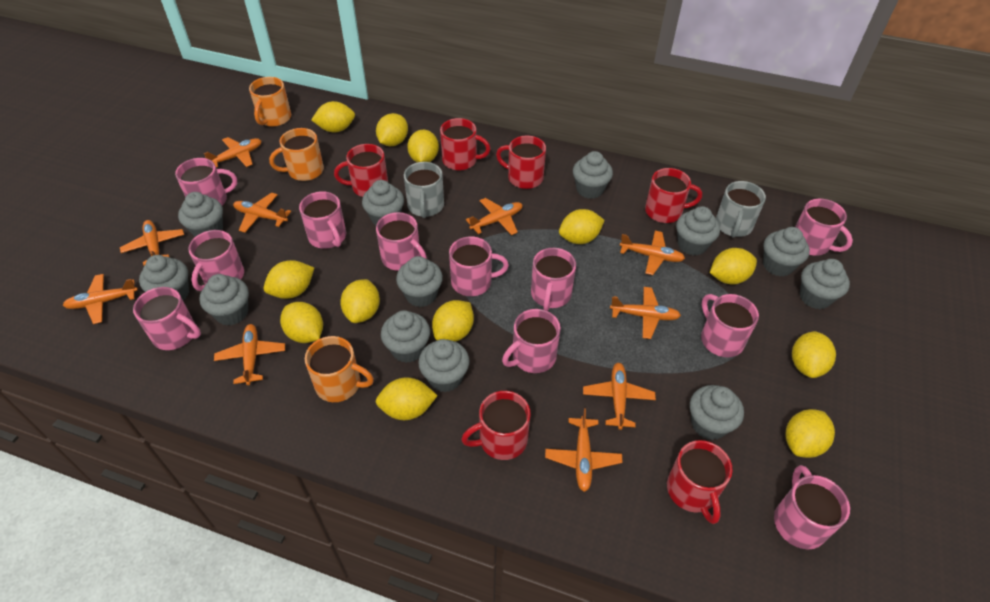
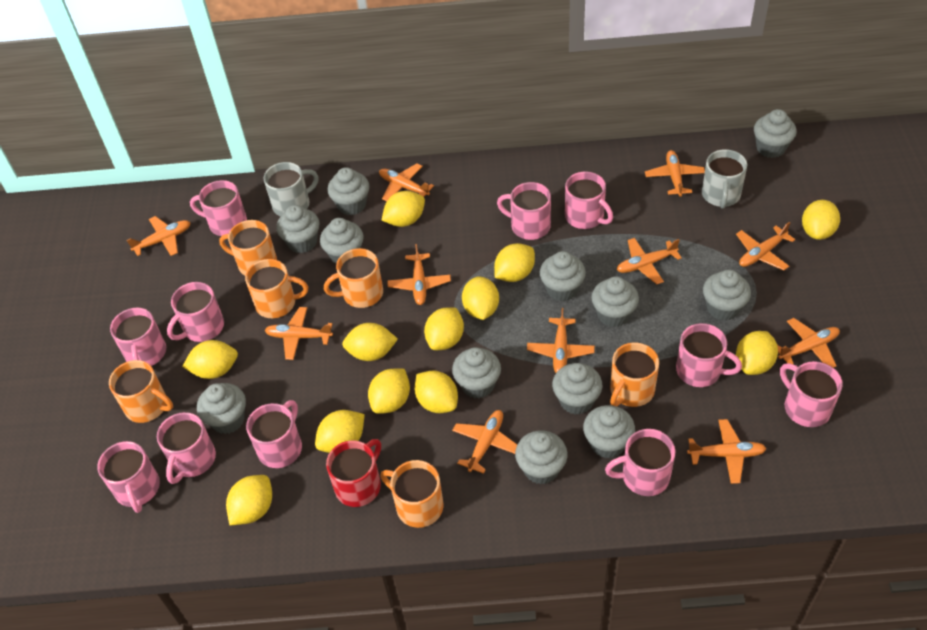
orange mug: 3 -> 6
orange plane: 10 -> 11
red mug: 6 -> 1

